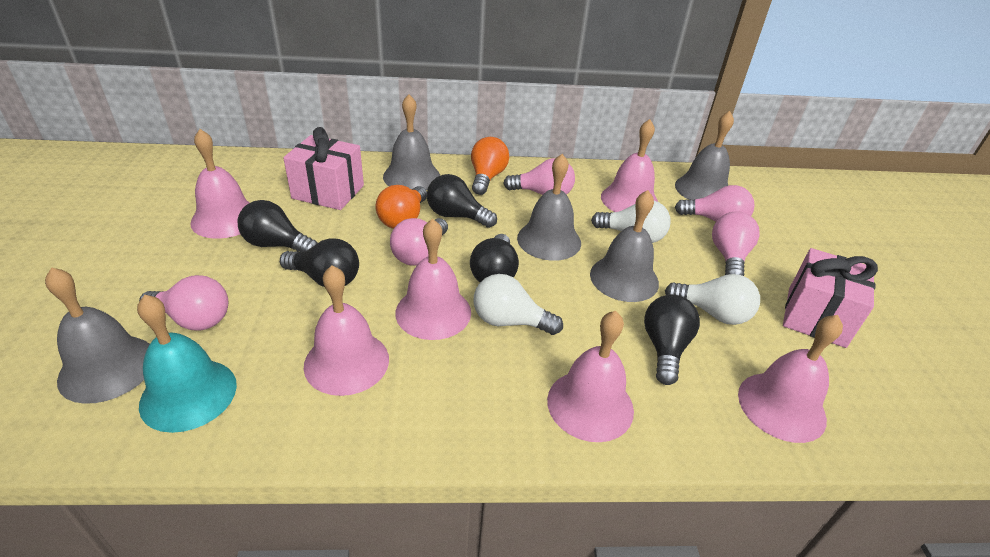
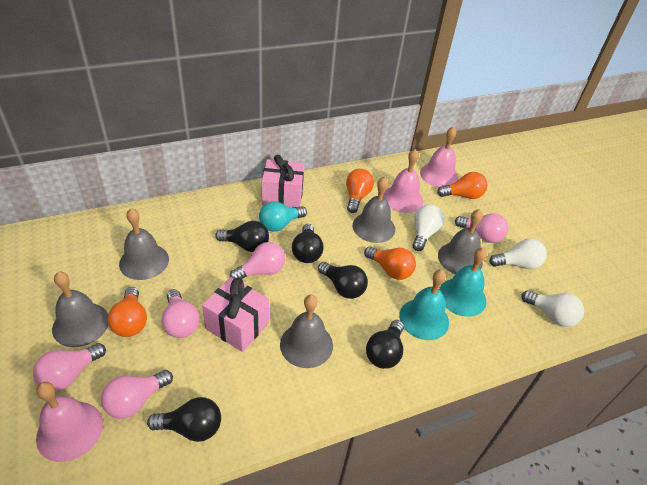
orange light bulb: 2 -> 4
pink bell: 6 -> 3
turquoise bell: 1 -> 2
turquoise light bulb: 0 -> 1

